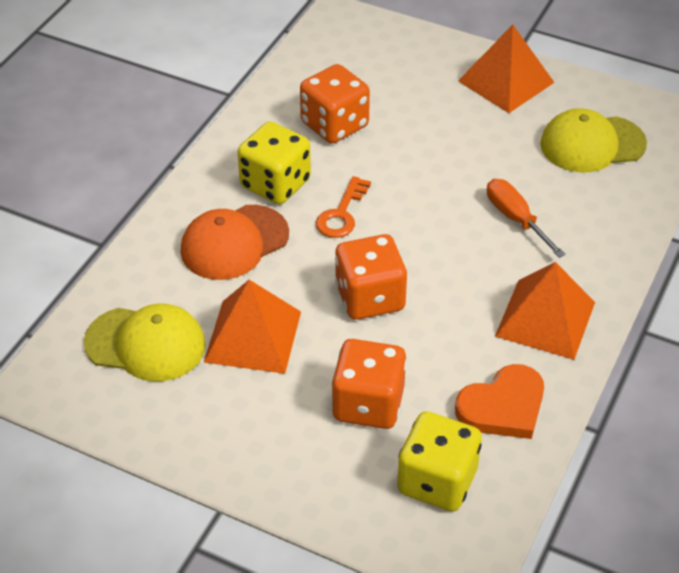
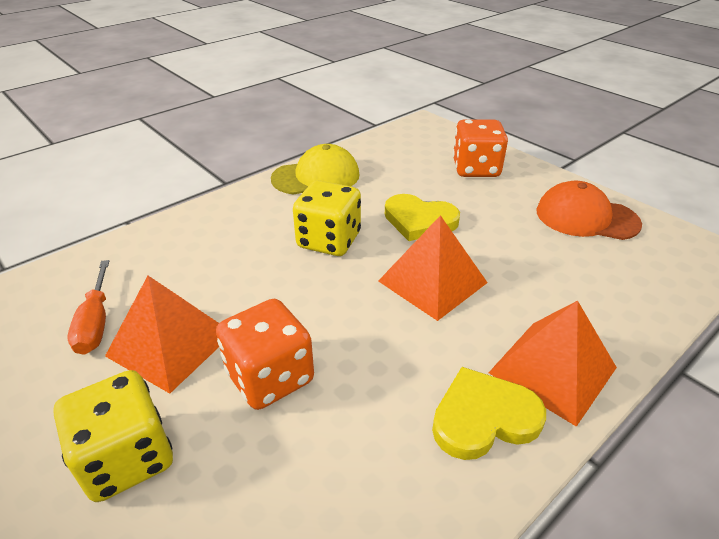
orange dice: 3 -> 2
orange heart: 1 -> 0
orange key: 1 -> 0
yellow cap: 2 -> 1
yellow heart: 0 -> 2

